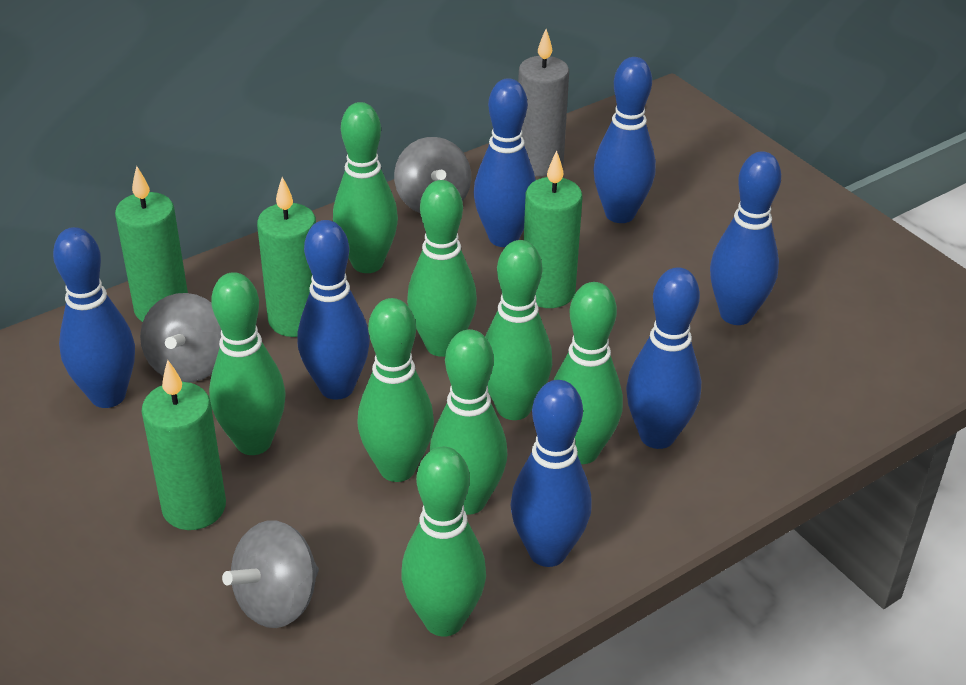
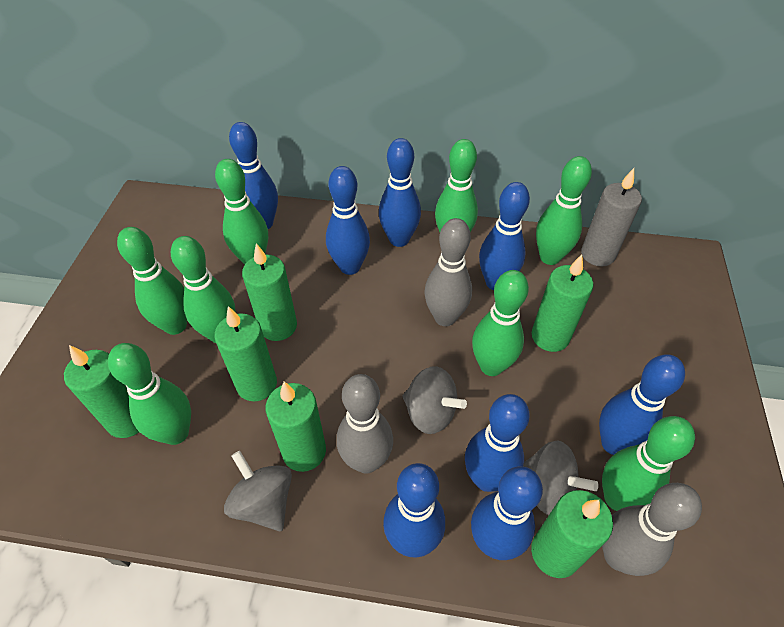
blue bowling pin: 7 -> 8
green candle: 4 -> 6
grey bowling pin: 0 -> 3

